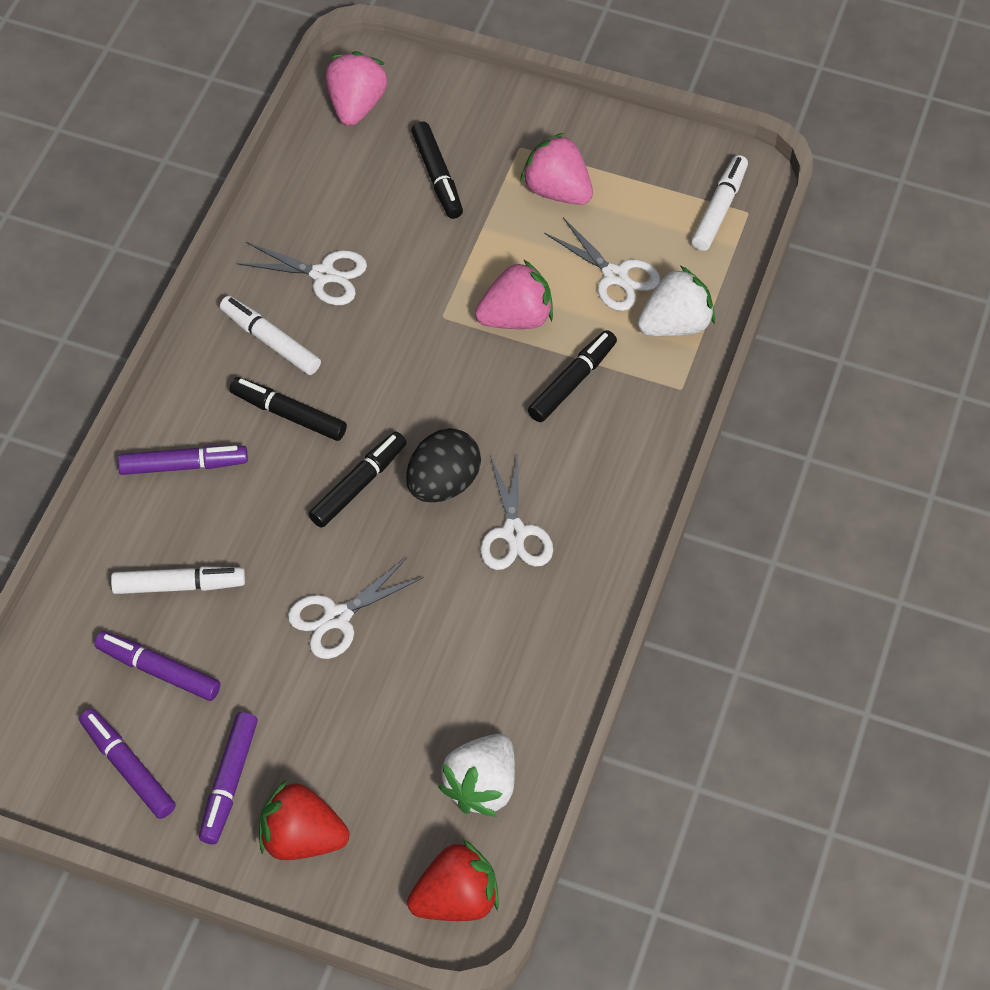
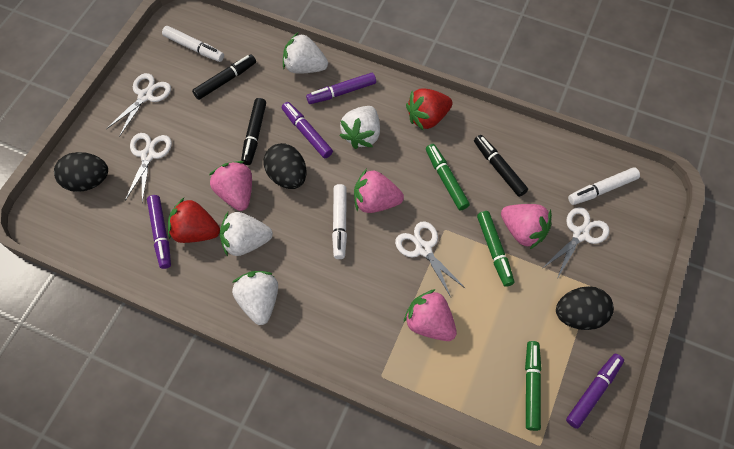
black egg: 1 -> 3
black marker: 4 -> 3
green marker: 0 -> 3
pink strawberry: 3 -> 4
white strawberry: 2 -> 4

